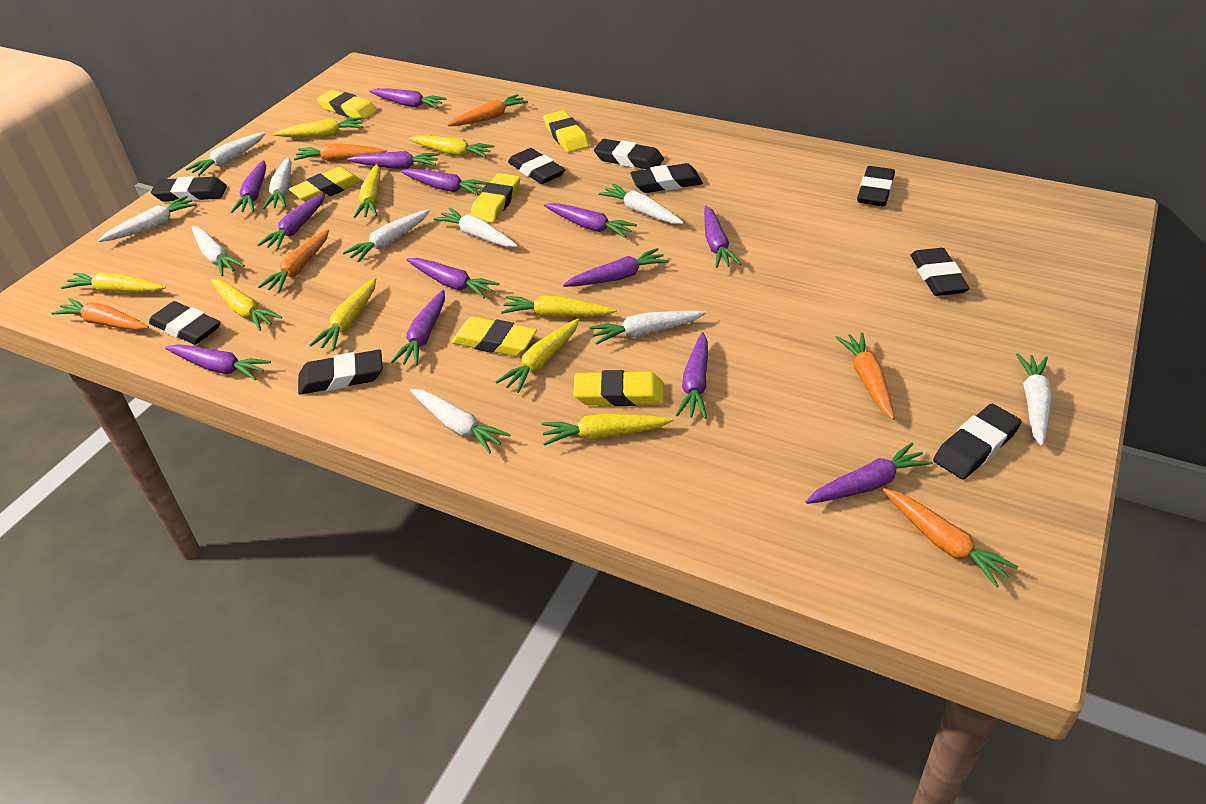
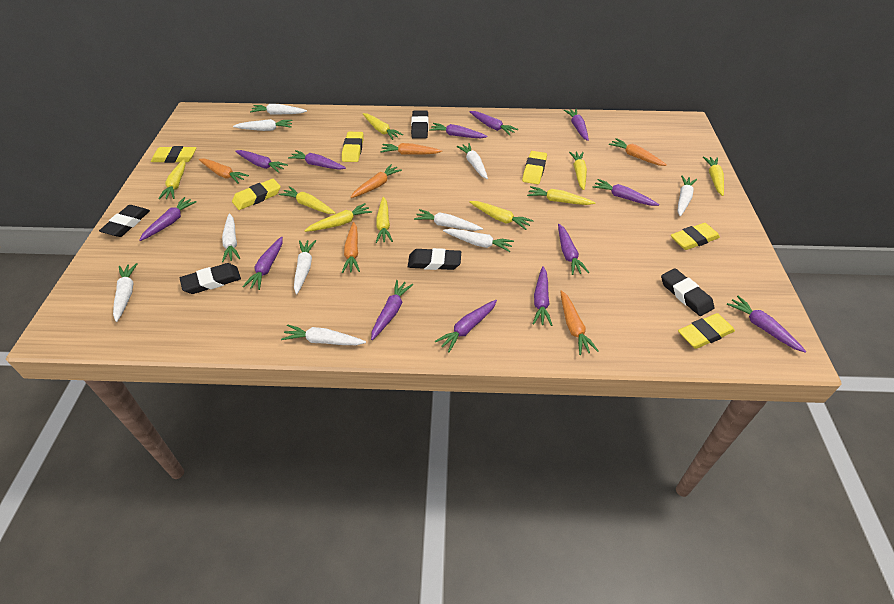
black eraser: 9 -> 5

